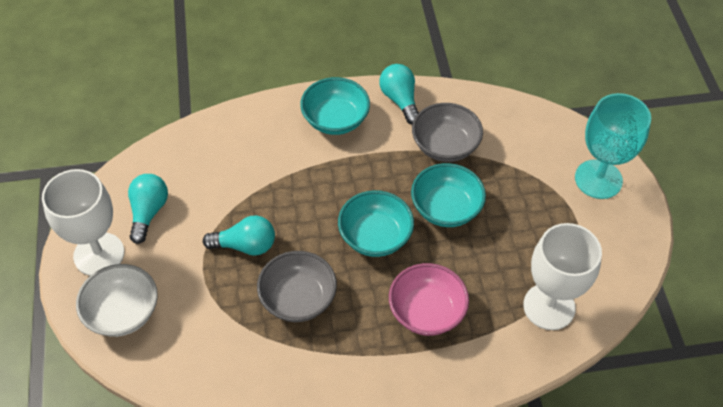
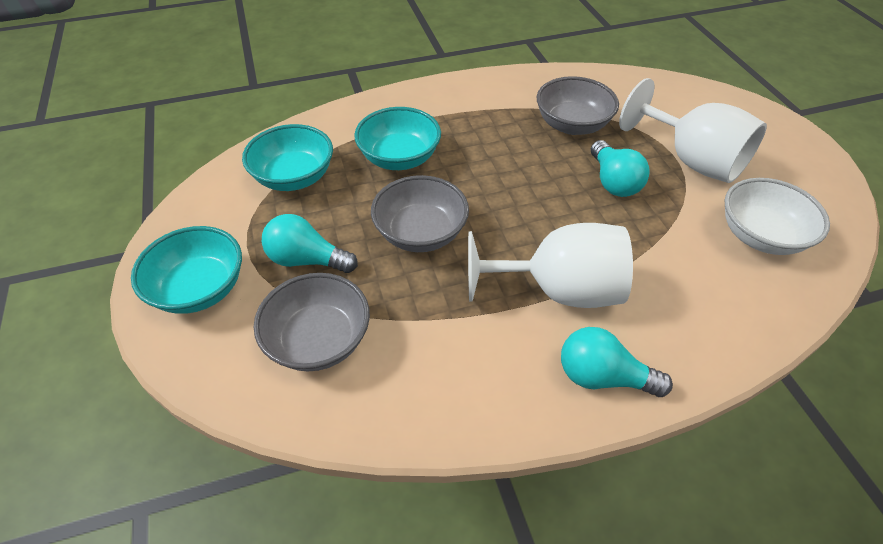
grey bowl: 2 -> 3
pink bowl: 1 -> 0
turquoise goblet: 1 -> 0

